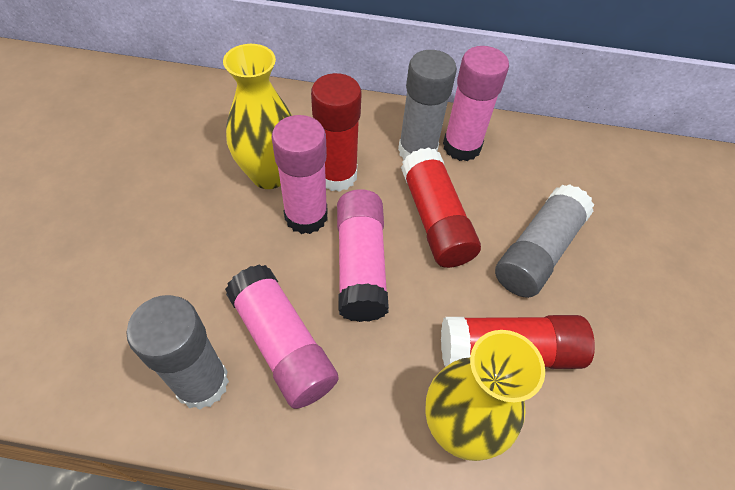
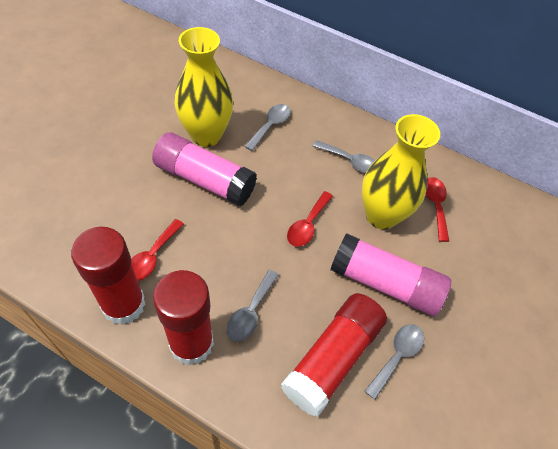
grey glue stick: 3 -> 0
grey spoon: 0 -> 4
pink glue stick: 4 -> 2
red spoon: 0 -> 3

